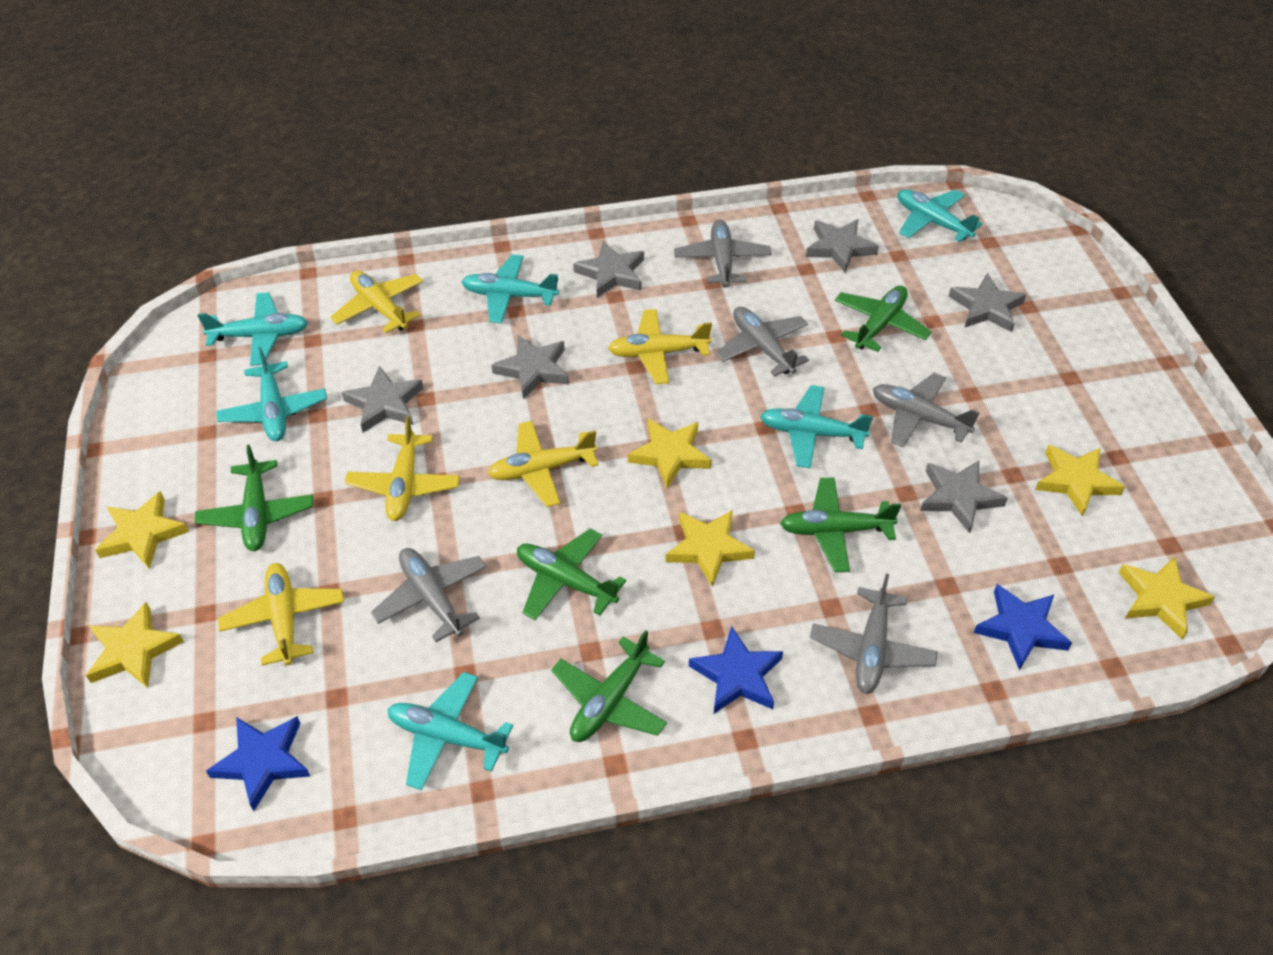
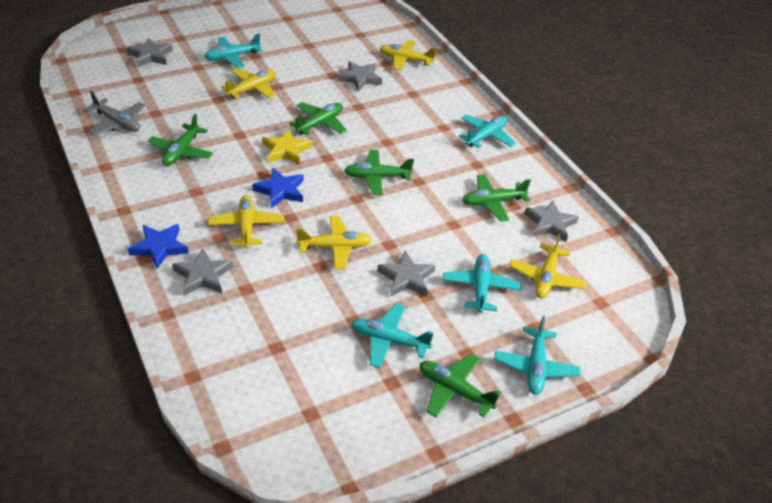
blue star: 3 -> 2
grey plane: 5 -> 1
grey star: 6 -> 5
turquoise plane: 6 -> 5
yellow star: 6 -> 1

